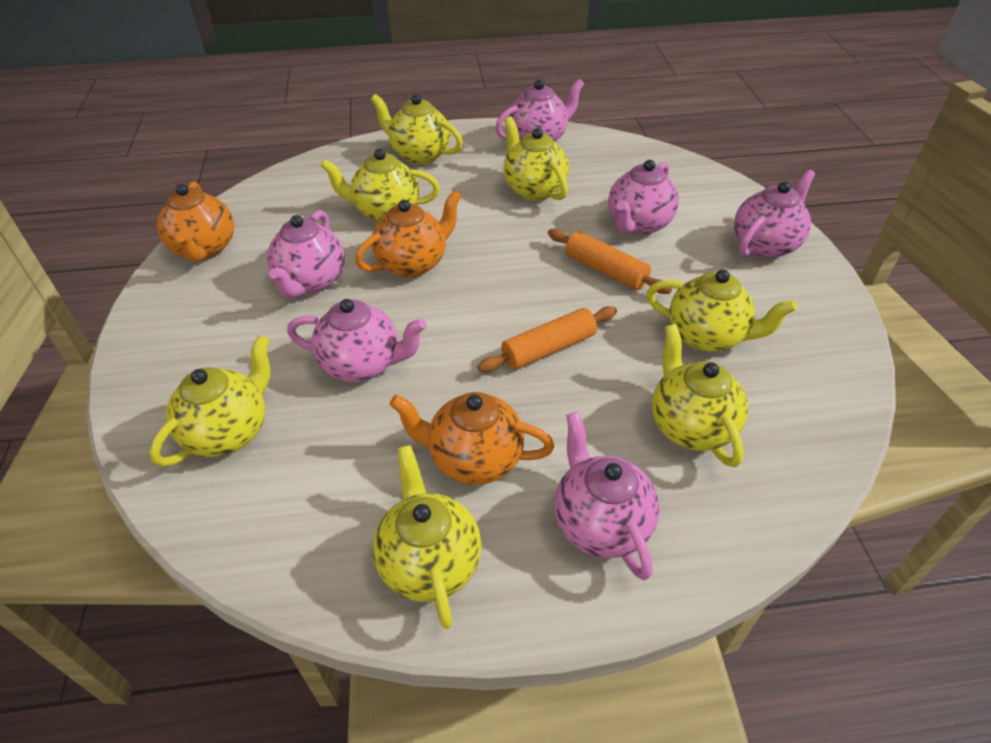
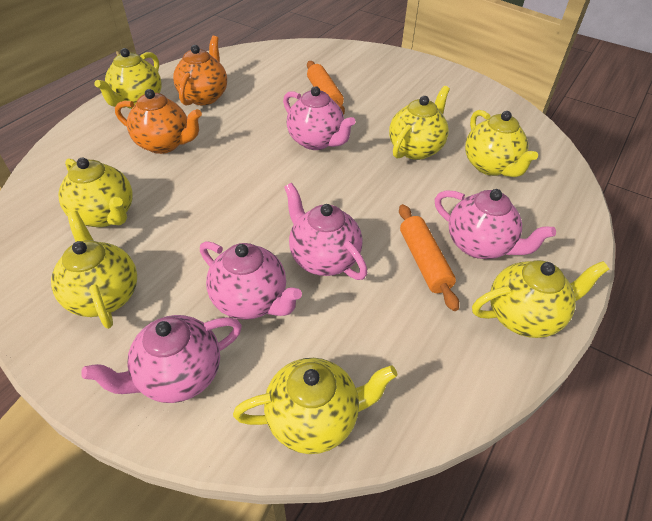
orange teapot: 3 -> 2
pink teapot: 6 -> 5

